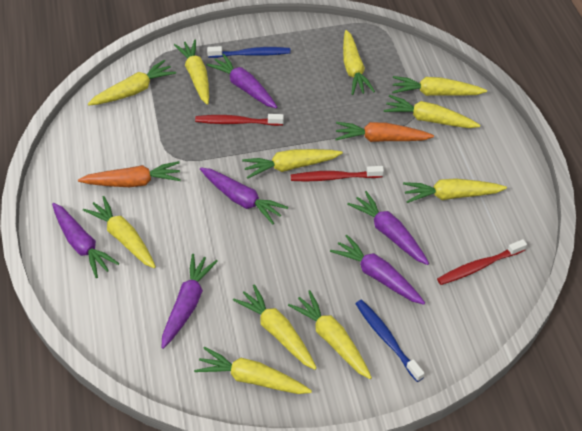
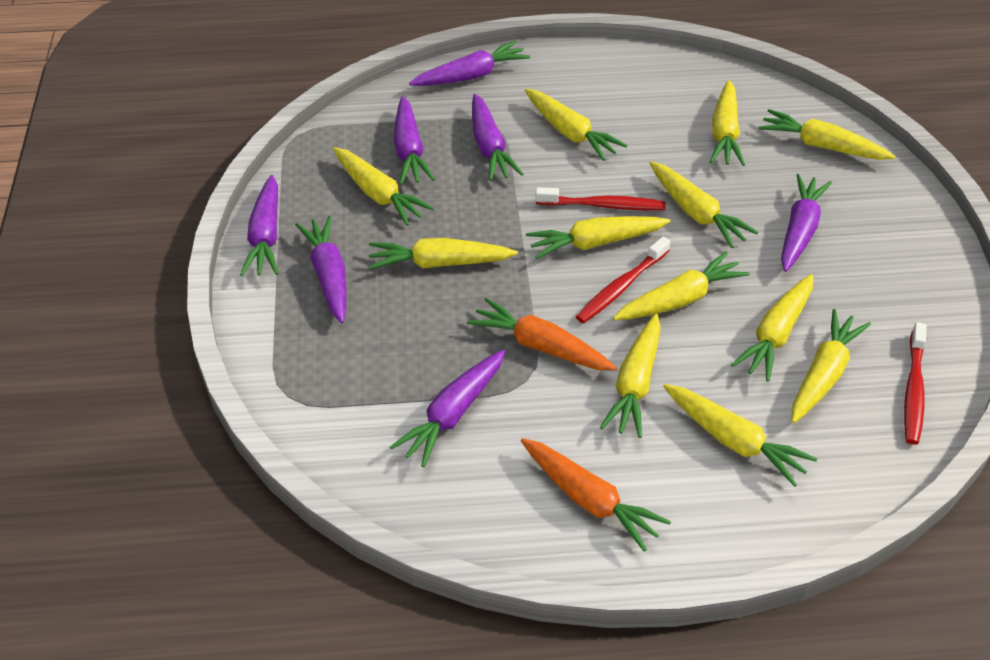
blue toothbrush: 2 -> 0
purple carrot: 6 -> 7
yellow carrot: 11 -> 12

